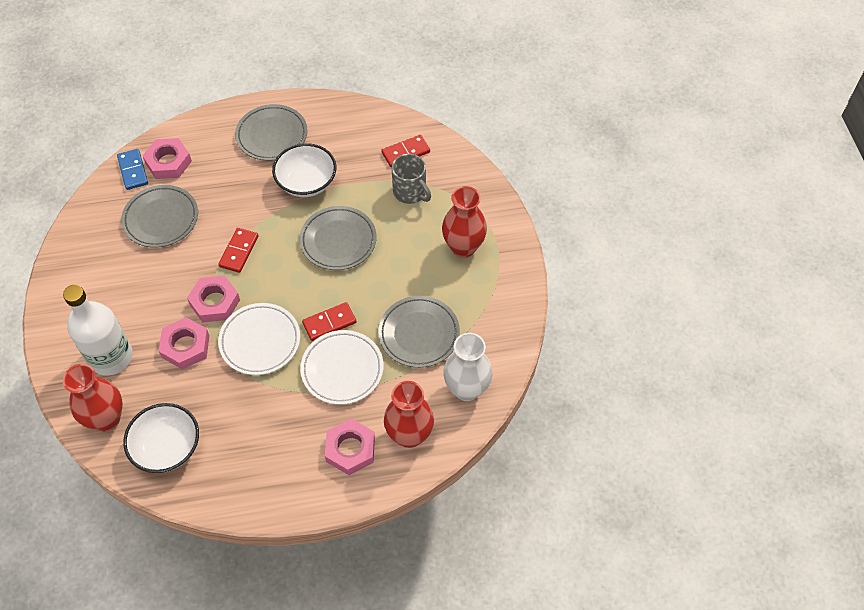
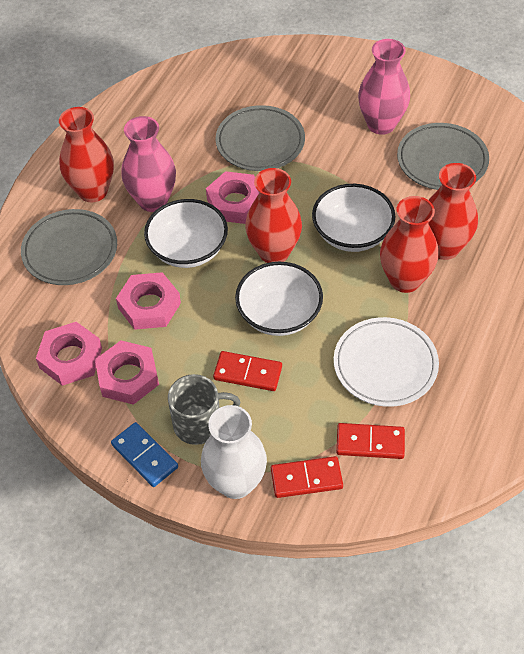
grey plate: 4 -> 3
pink vase: 0 -> 2
red vase: 3 -> 4
white bottle: 1 -> 0
white bowl: 2 -> 3
white plate: 2 -> 1

